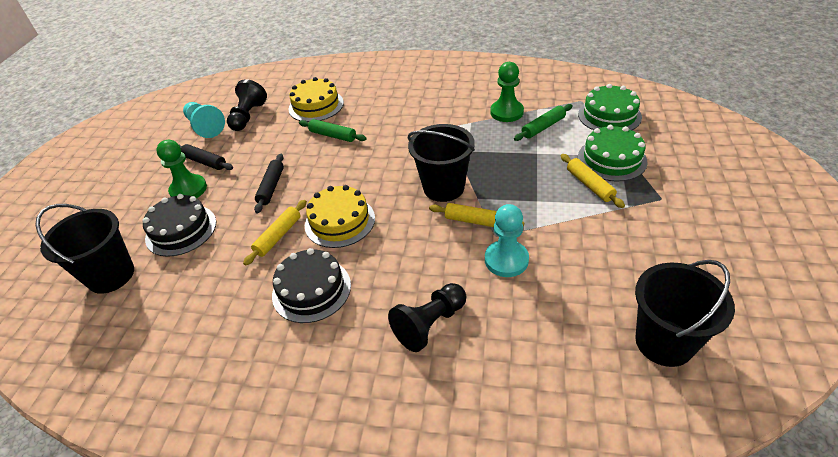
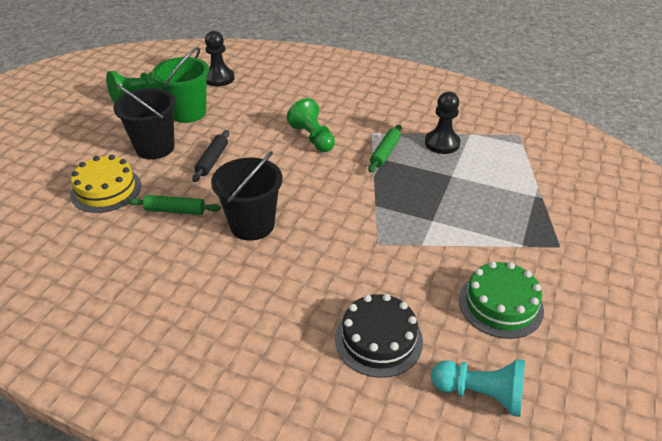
black bucket: 3 -> 2
black cake: 2 -> 1
black rolling pin: 2 -> 1
green bucket: 0 -> 1
green cake: 2 -> 1
turquoise pawn: 2 -> 1
yellow cake: 2 -> 1
yellow rolling pin: 3 -> 0

